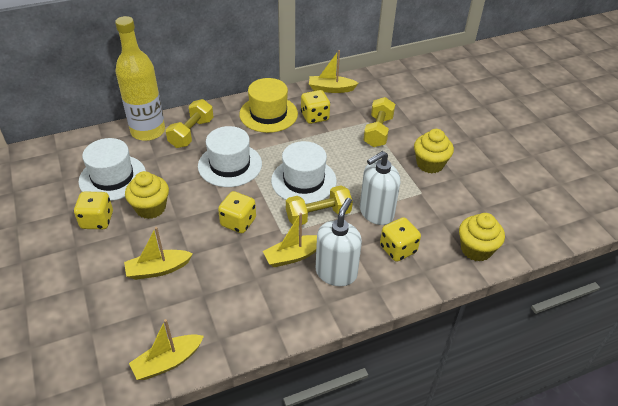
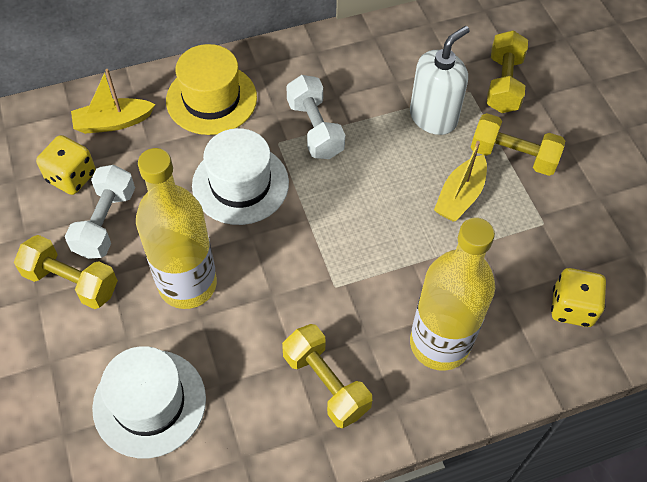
white dumbbell: 0 -> 2
white hat: 3 -> 2
white soap dispenser: 2 -> 1
yellow boat: 4 -> 2
yellow bottle: 1 -> 2
yellow cupcake: 3 -> 0
yellow dice: 4 -> 2
yellow dumbbell: 3 -> 4

